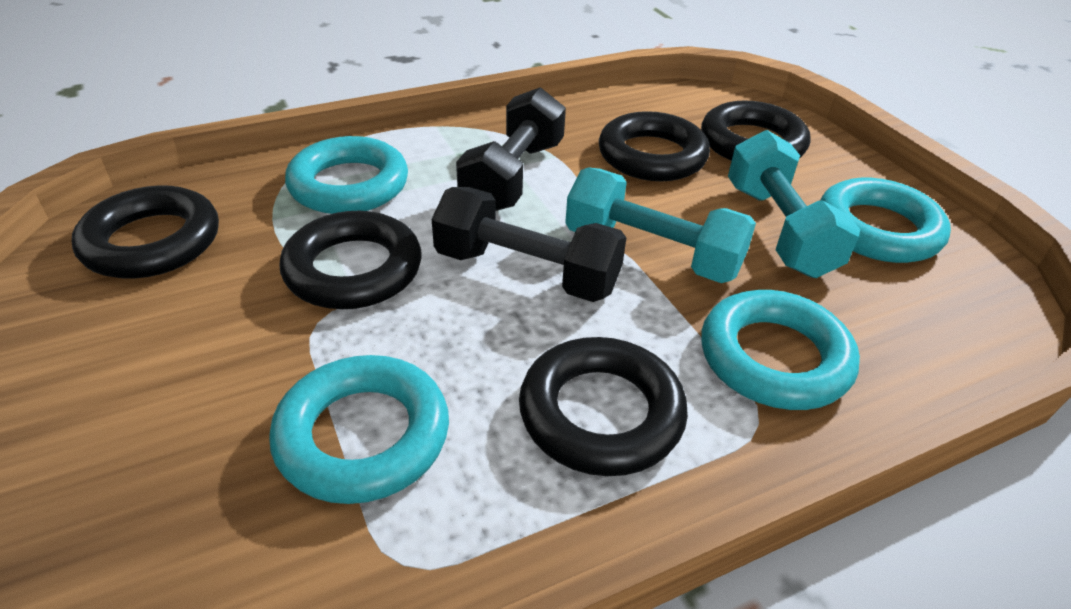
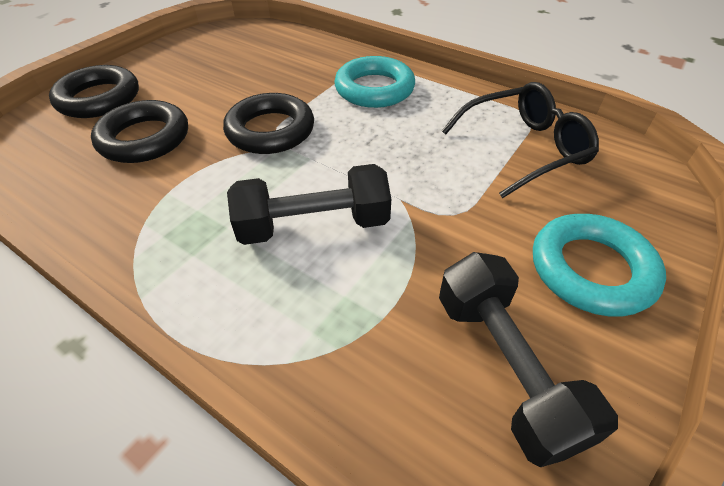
black glasses: 0 -> 1
black ring: 5 -> 3
turquoise dumbbell: 2 -> 0
turquoise ring: 4 -> 2

